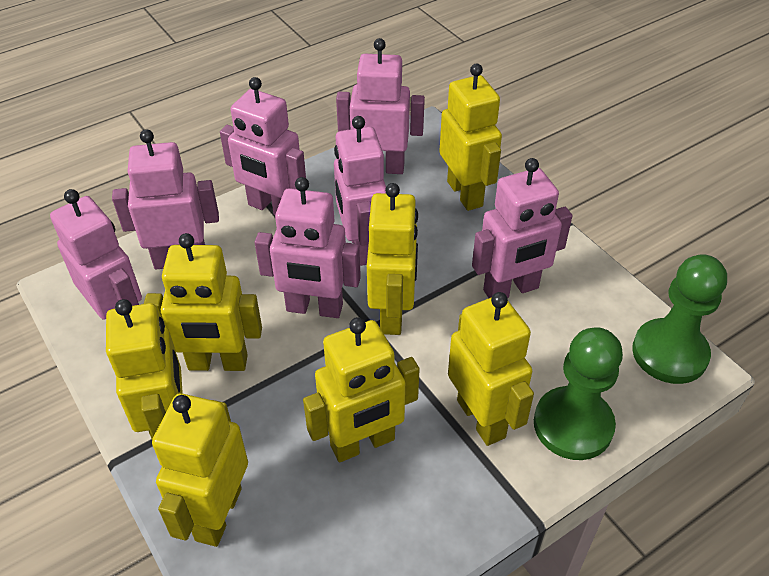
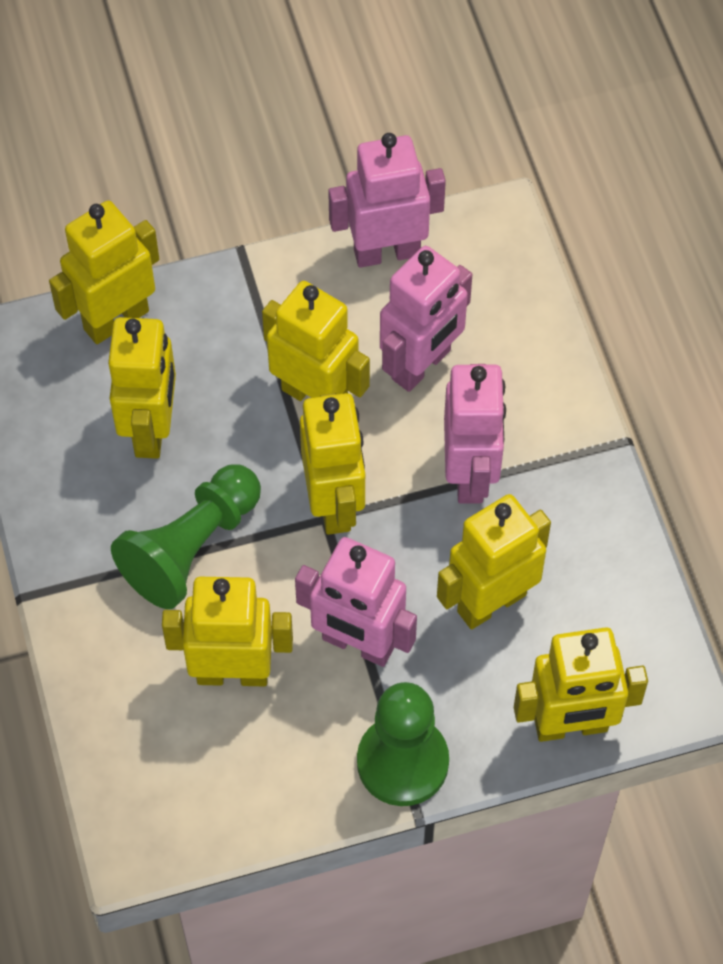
pink robot: 7 -> 4

